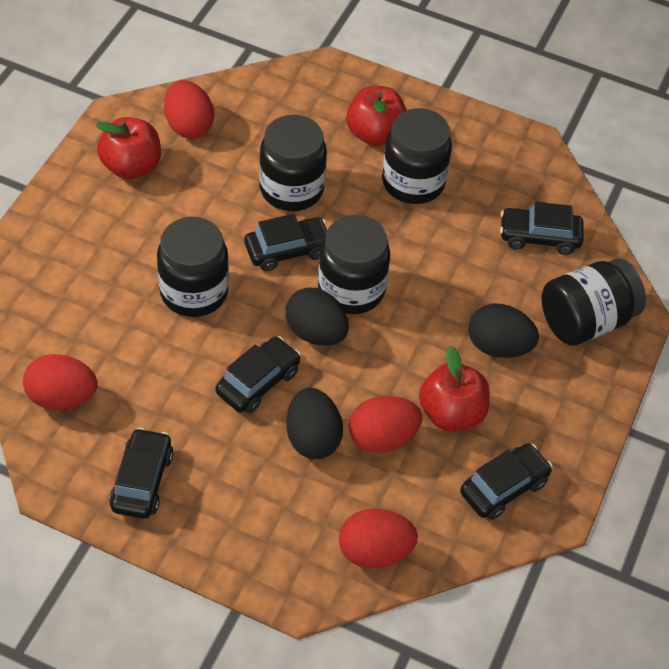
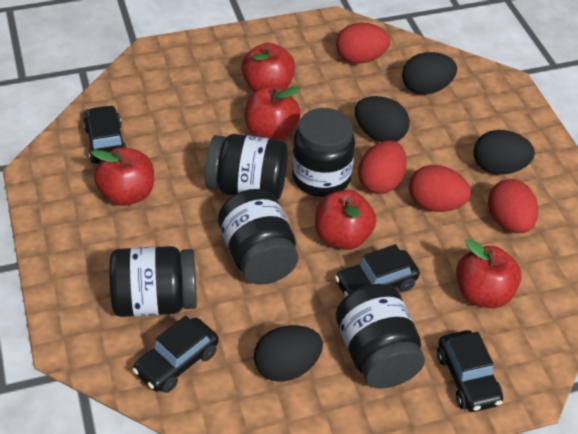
black car: 5 -> 4
black egg: 3 -> 4
red apple: 3 -> 5

